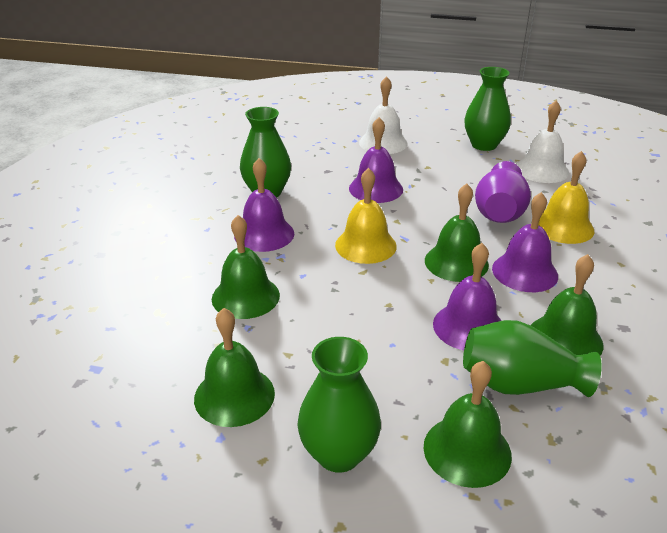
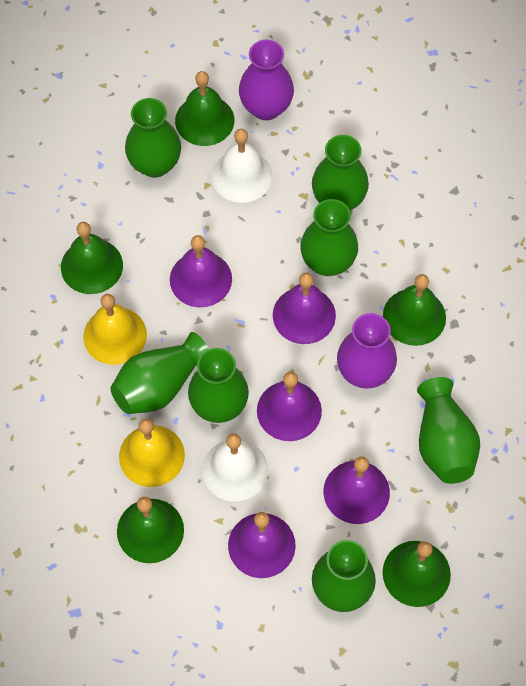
green vase: 4 -> 7
purple bell: 4 -> 5
purple vase: 1 -> 2

